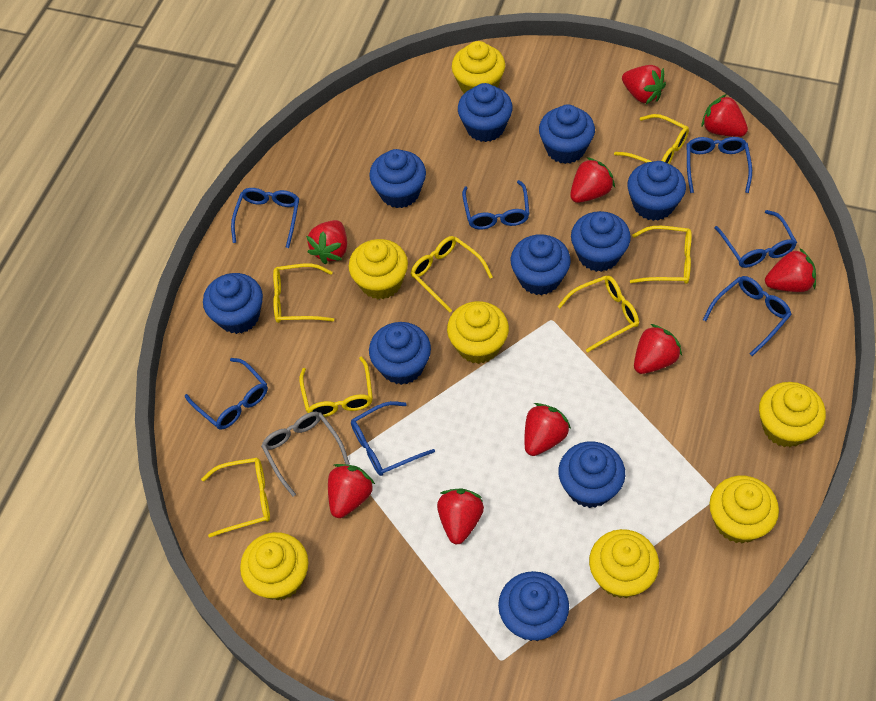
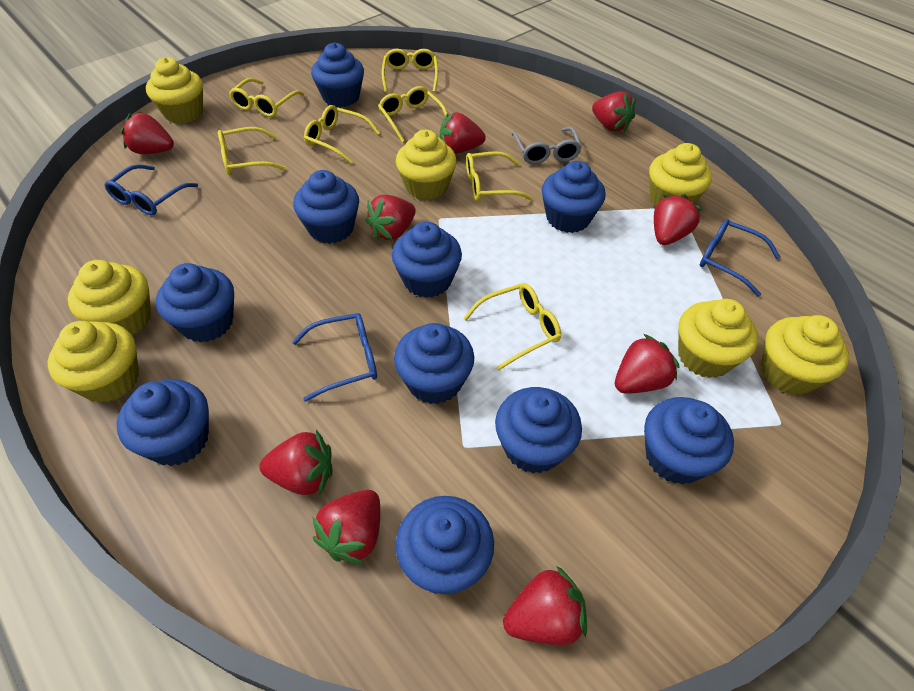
blue glasses: 7 -> 3

